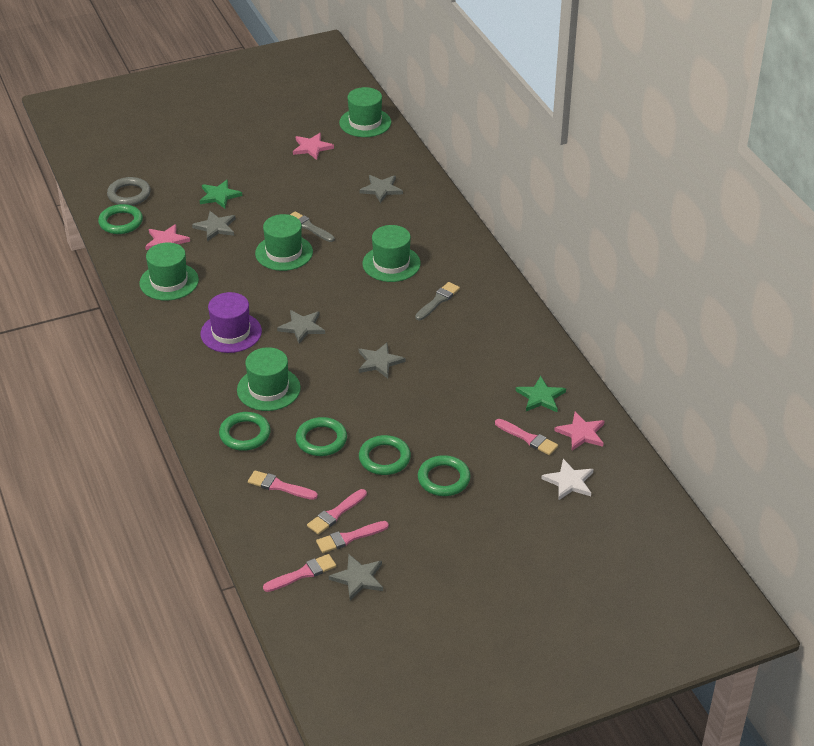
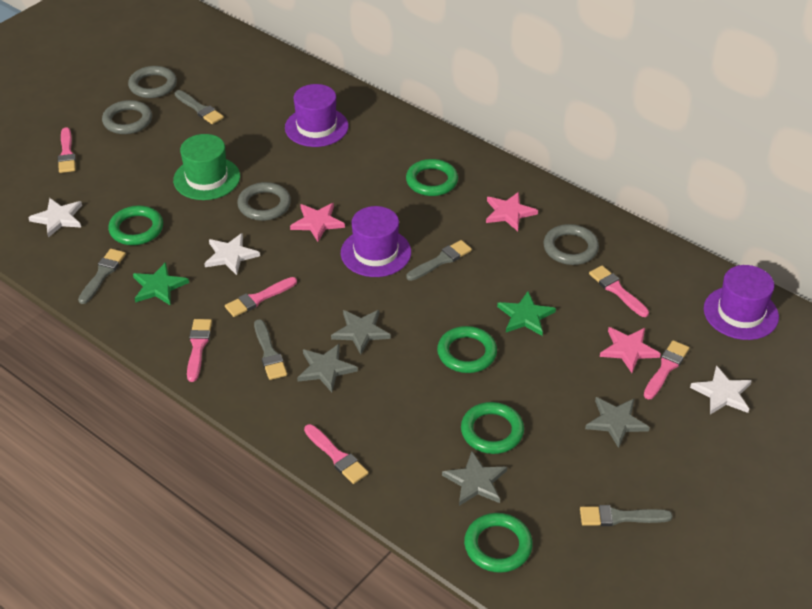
green hat: 5 -> 1
grey brush: 2 -> 5
grey ring: 1 -> 4
grey star: 5 -> 4
pink brush: 5 -> 6
purple hat: 1 -> 3
white star: 1 -> 3

